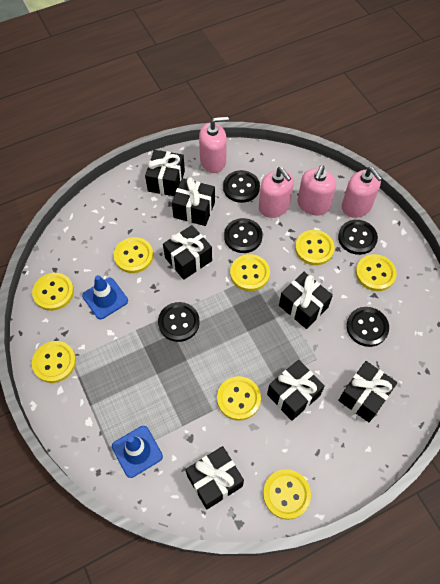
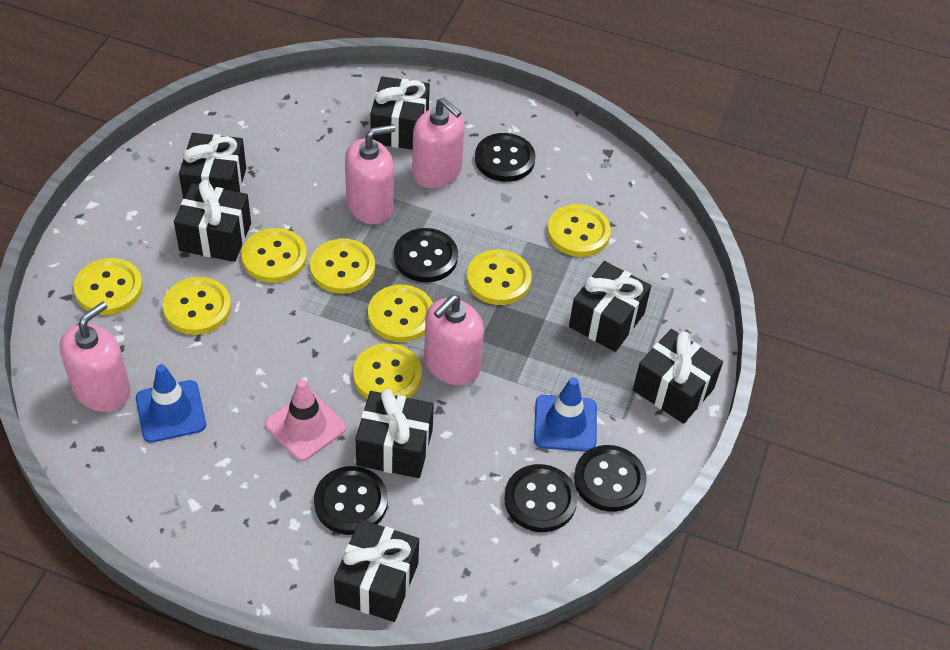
pink traffic cone: 0 -> 1

